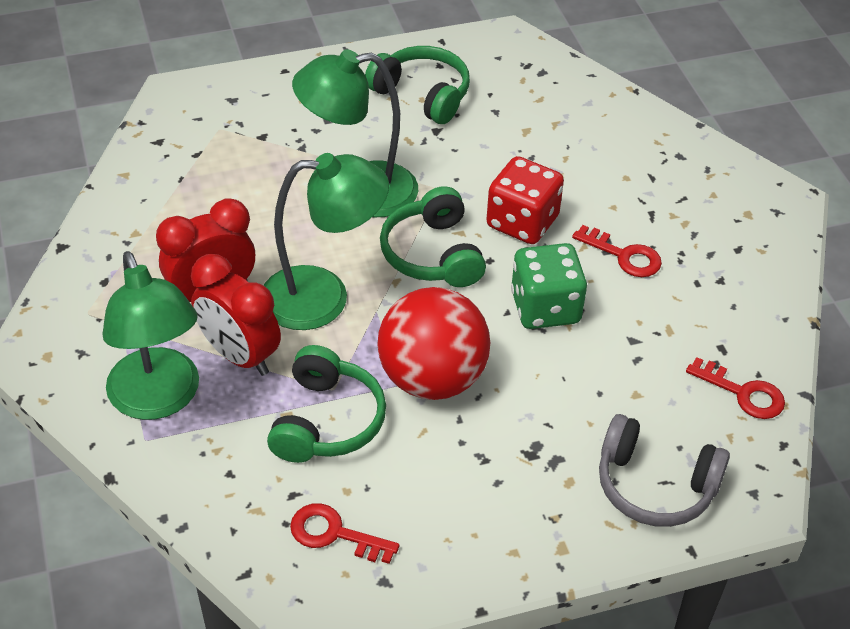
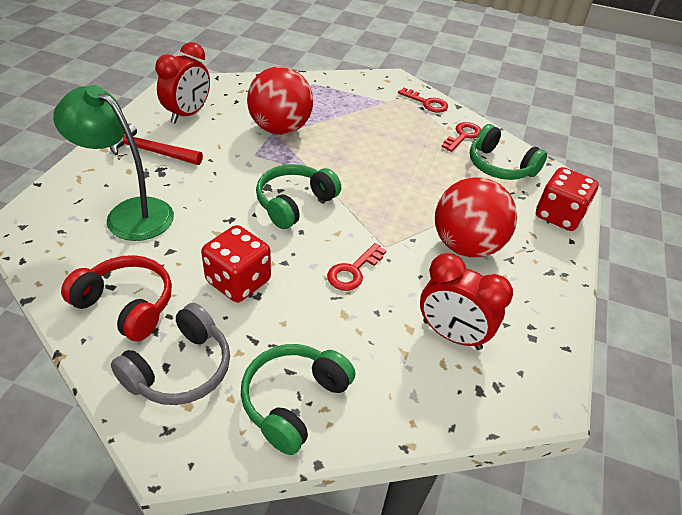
green dice: 1 -> 0
green lamp: 3 -> 1
red ball: 1 -> 2
red dice: 1 -> 2
red hammer: 0 -> 1
red headphones: 0 -> 1

